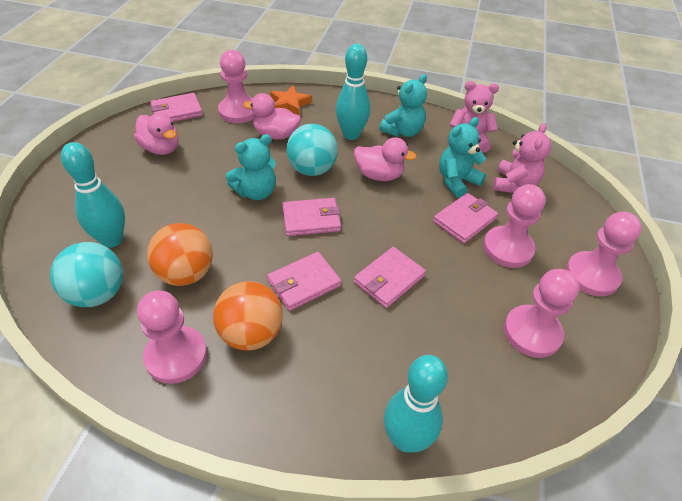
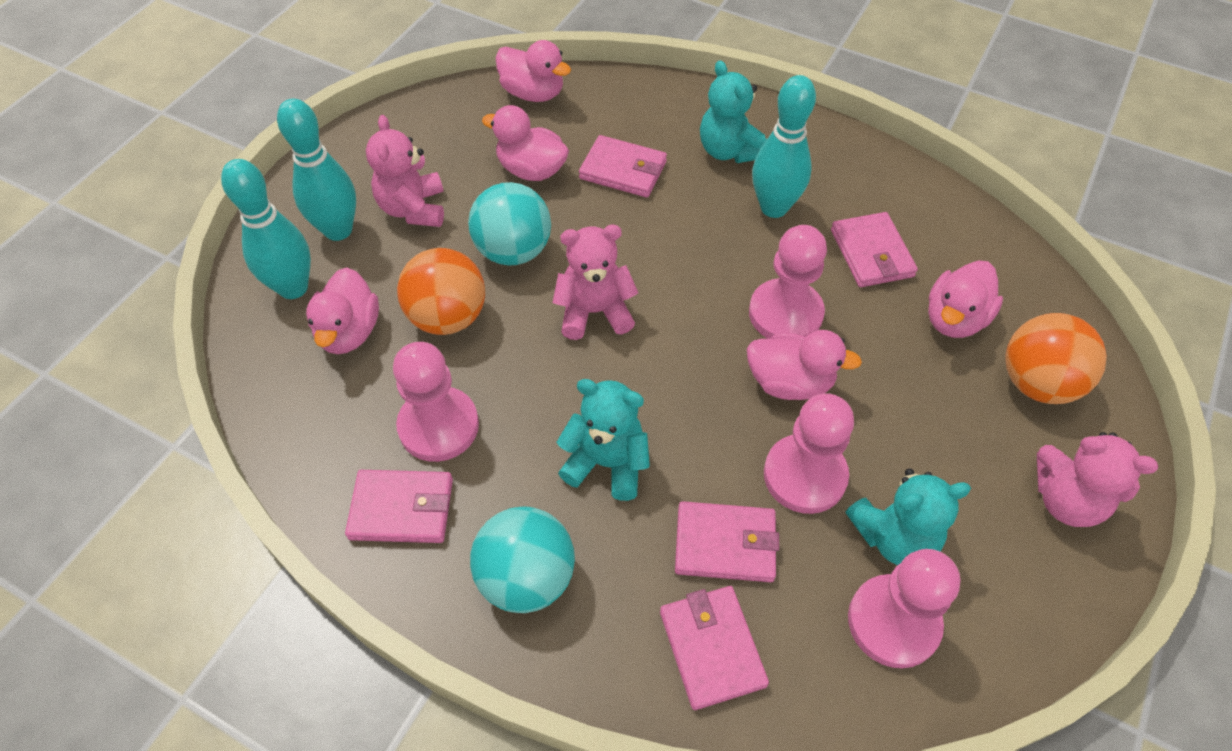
orange star: 1 -> 0
pink duck: 3 -> 5
pink pawn: 5 -> 4
pink teddy bear: 2 -> 3

